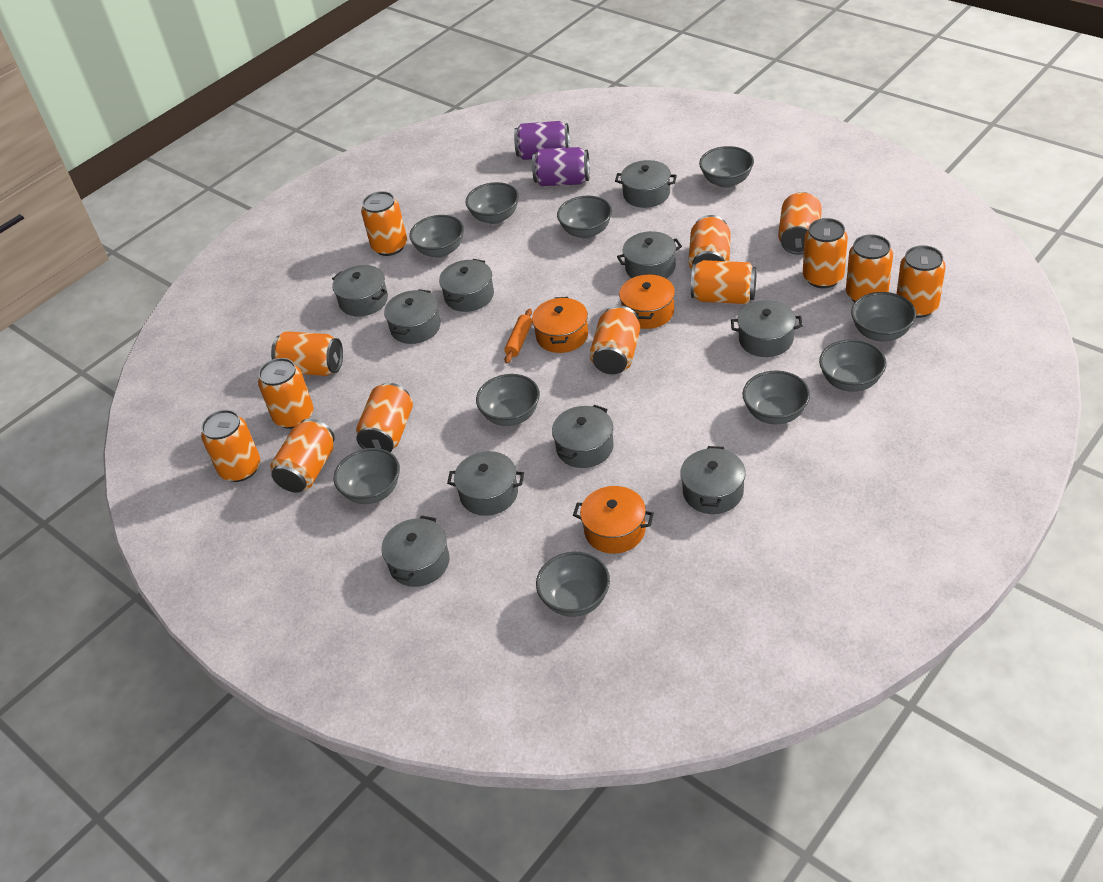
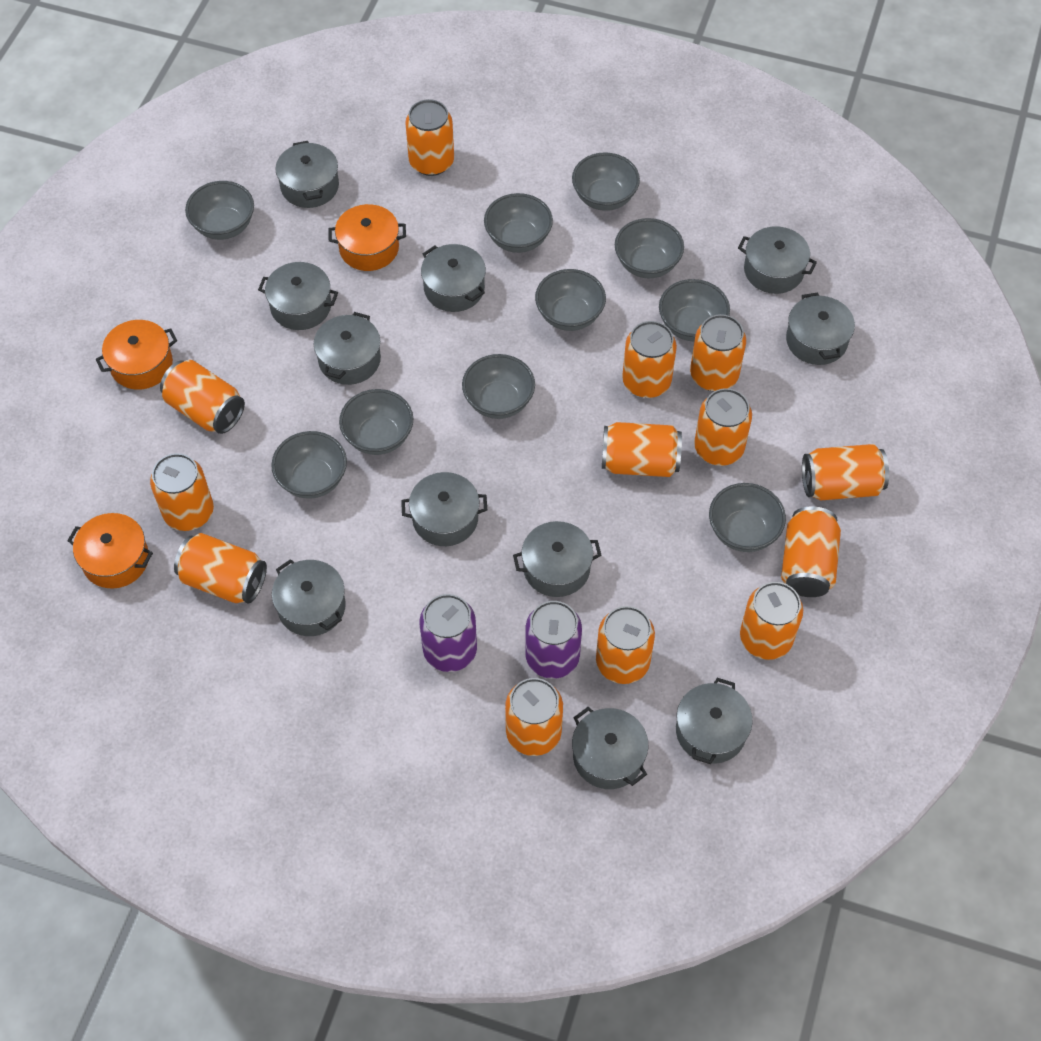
grey pot: 10 -> 11
orange rolling pin: 1 -> 0

